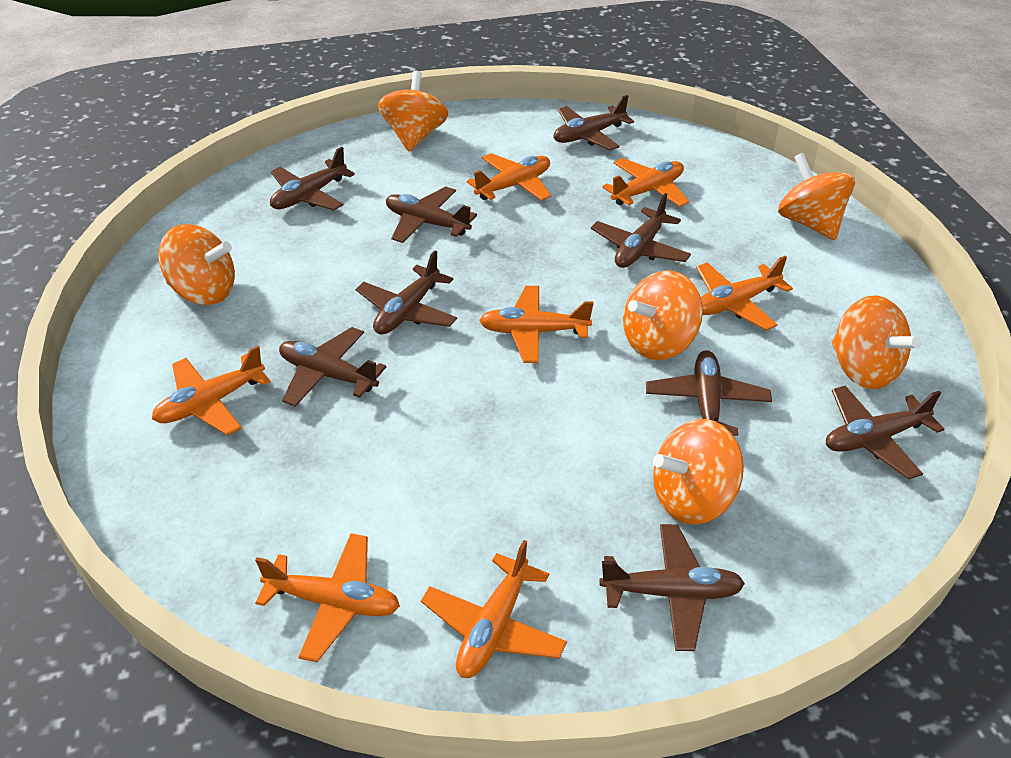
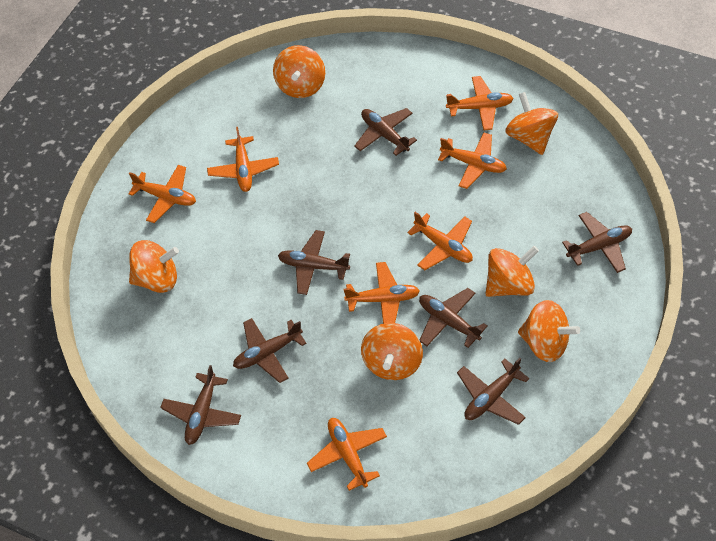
brown plane: 9 -> 7

